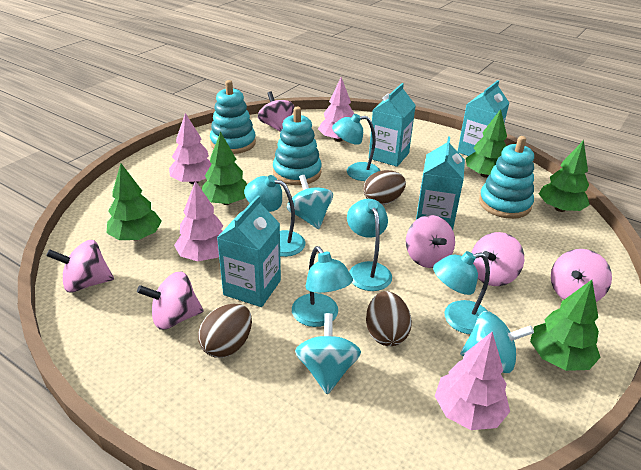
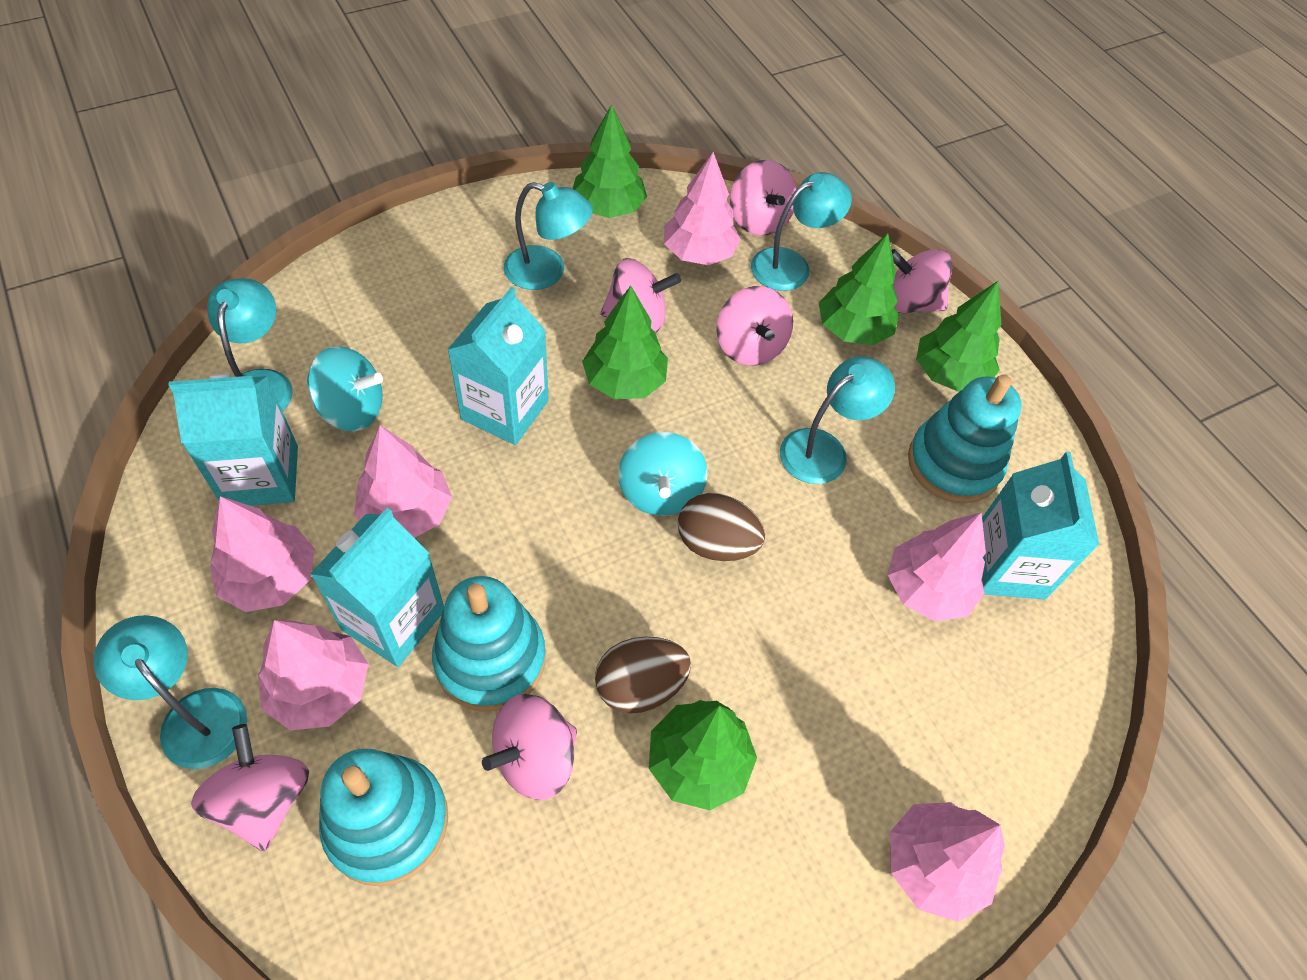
brown egg: 3 -> 2
pink tree: 4 -> 6
turquoise spinning top: 3 -> 2

